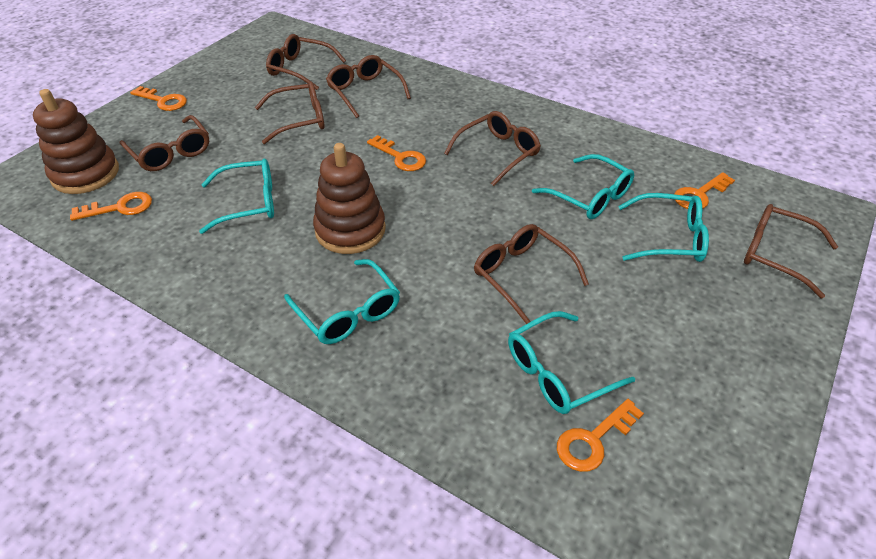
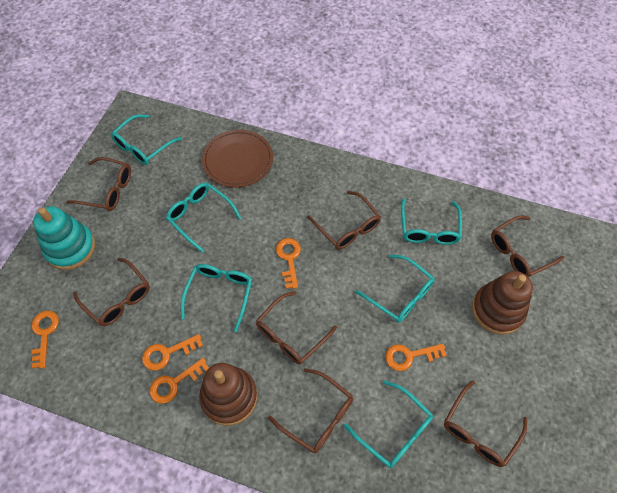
brown plate: 0 -> 1
turquoise glasses: 5 -> 6
turquoise stacking toy: 0 -> 1

